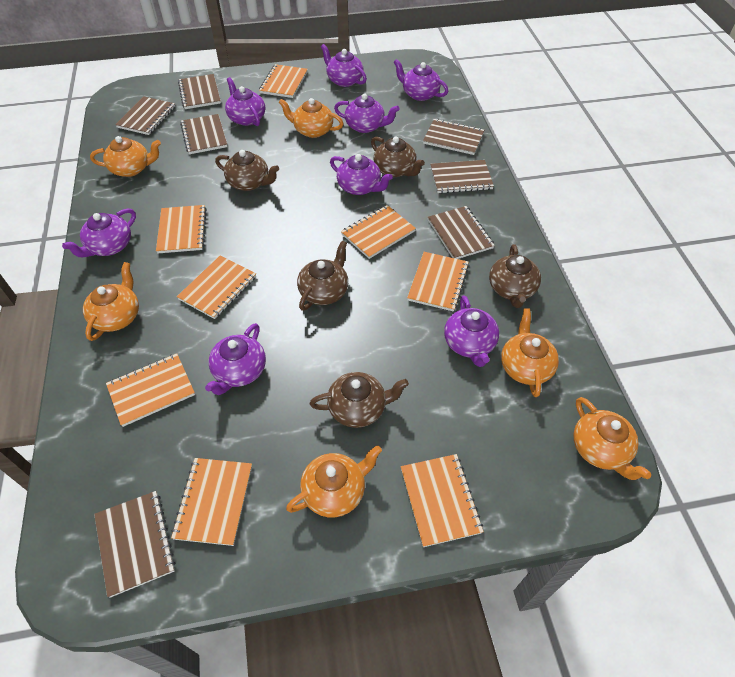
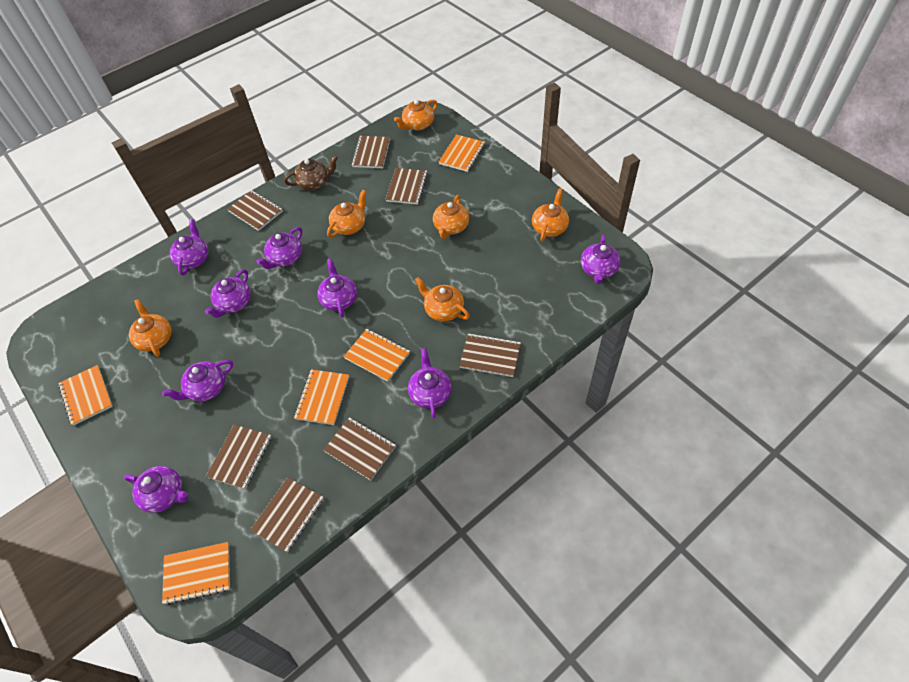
brown teapot: 5 -> 1
orange notebook: 8 -> 5

